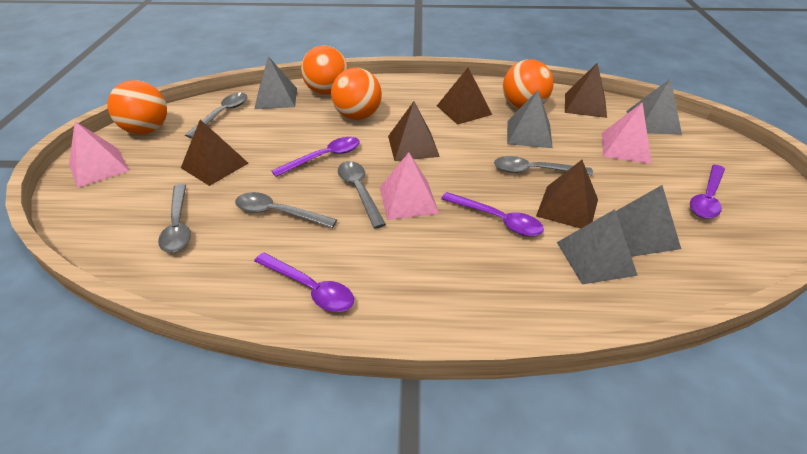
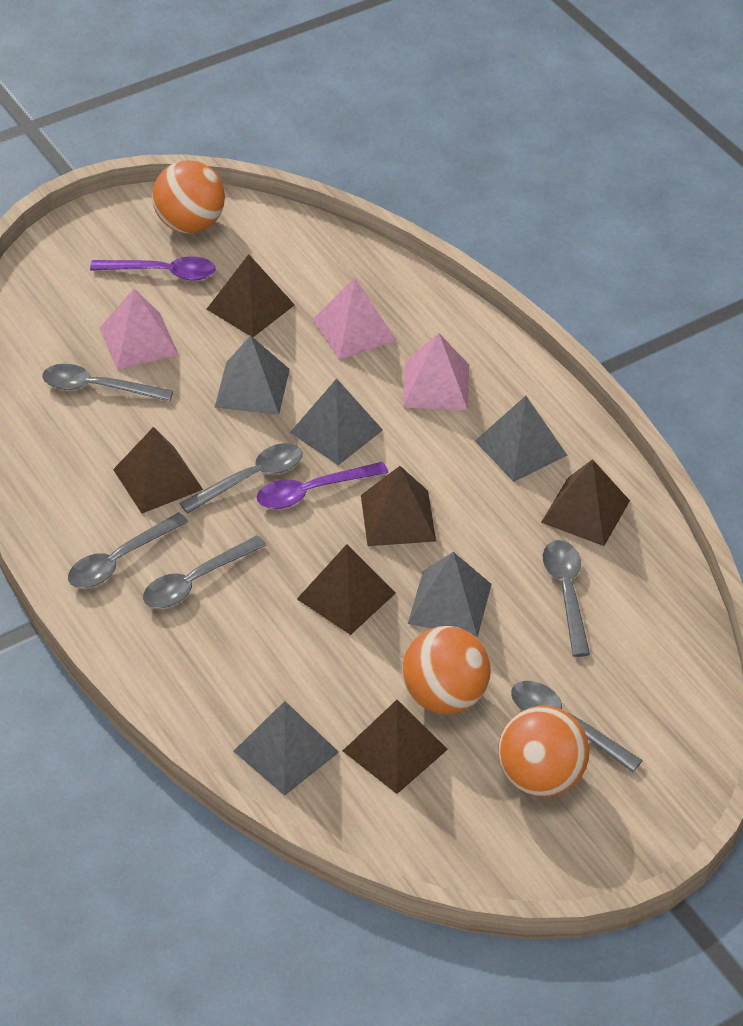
brown pyramid: 5 -> 6
grey spoon: 5 -> 6
orange ball: 4 -> 3
purple spoon: 4 -> 2

